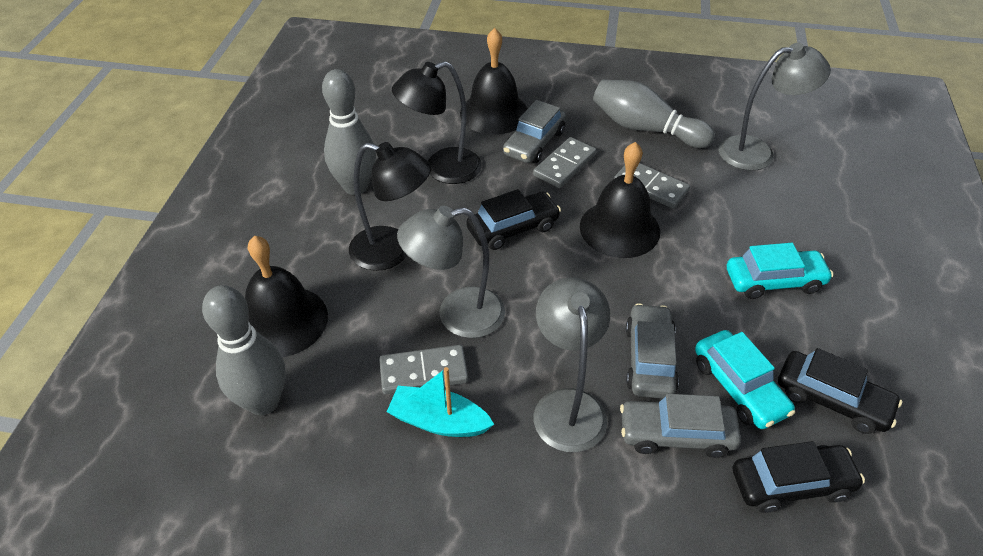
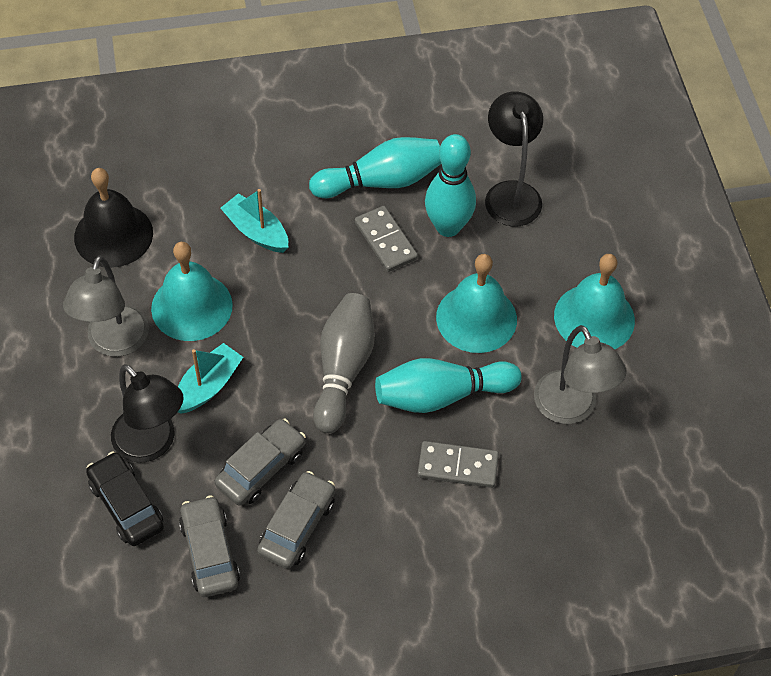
black bell: 3 -> 1
black car: 3 -> 1
grey bowling pin: 3 -> 1
grey domino: 3 -> 2
grey lamp: 3 -> 2
turquoise bell: 0 -> 3
turquoise boat: 1 -> 2
turquoise bowling pin: 0 -> 3
turquoise car: 2 -> 0

